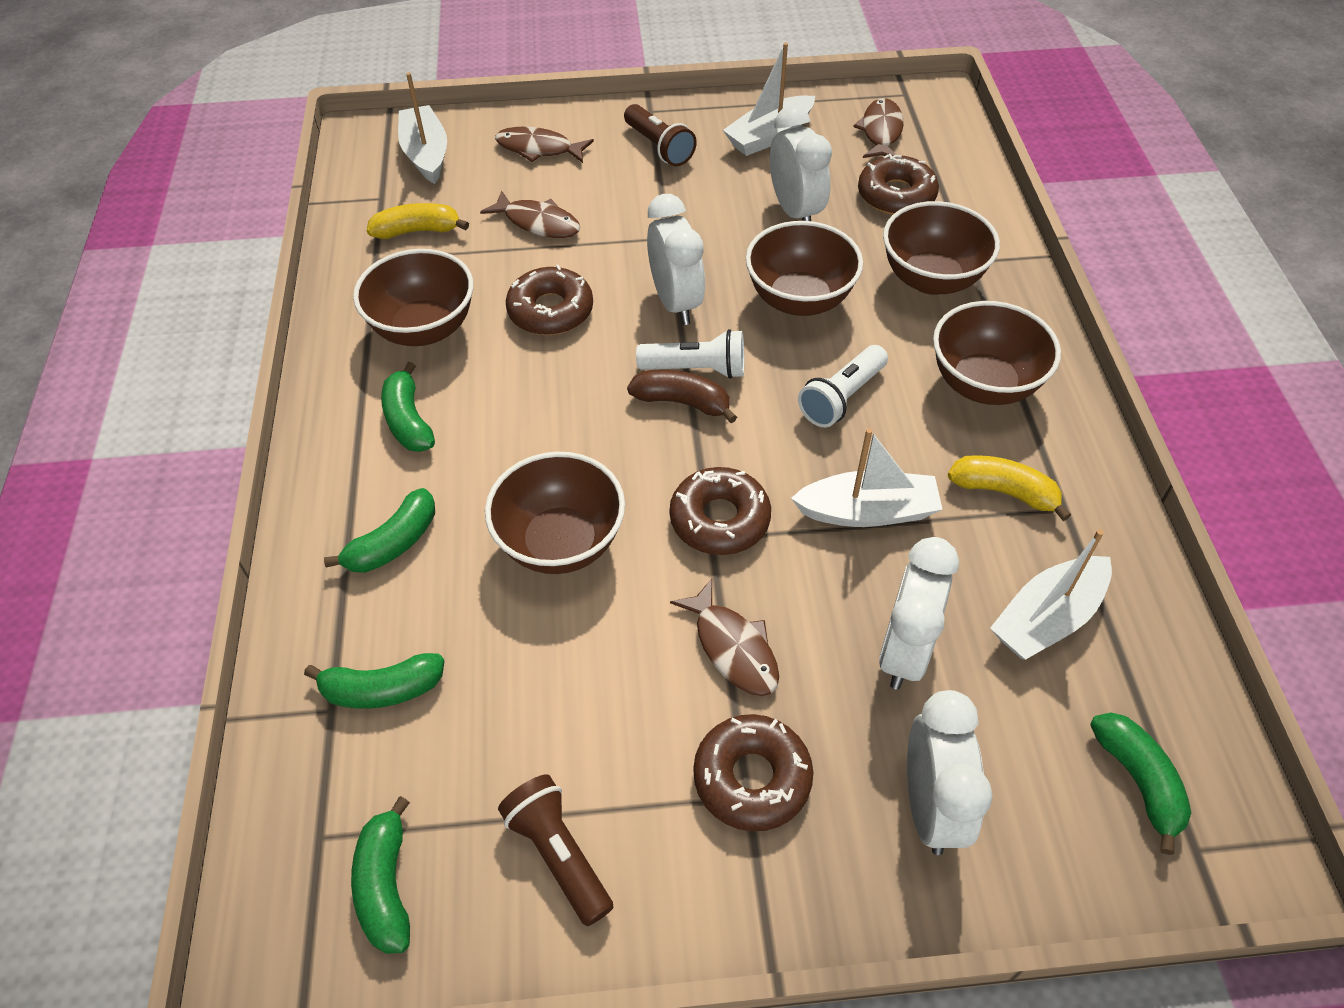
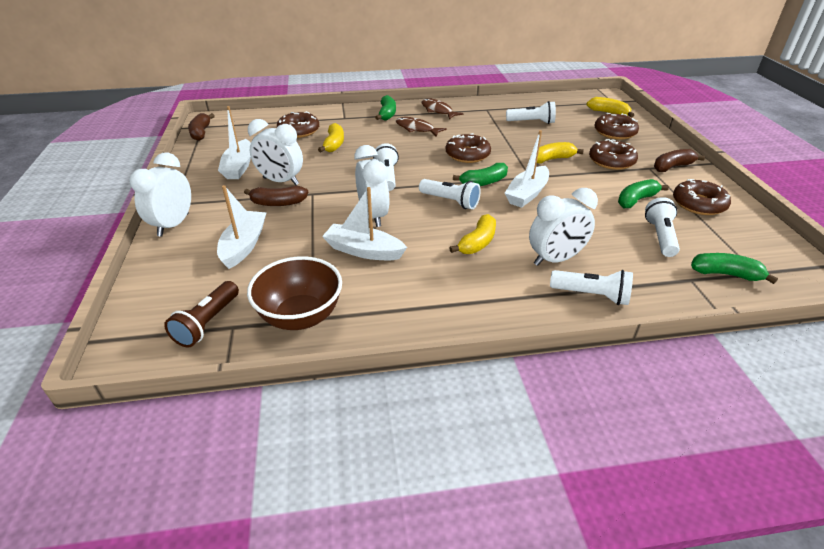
brown banana: 1 -> 3
brown bowl: 5 -> 1
brown donut: 4 -> 5
brown fish: 4 -> 2
brown flashlight: 2 -> 1
green banana: 5 -> 4
white flashlight: 2 -> 5
yellow banana: 2 -> 4

